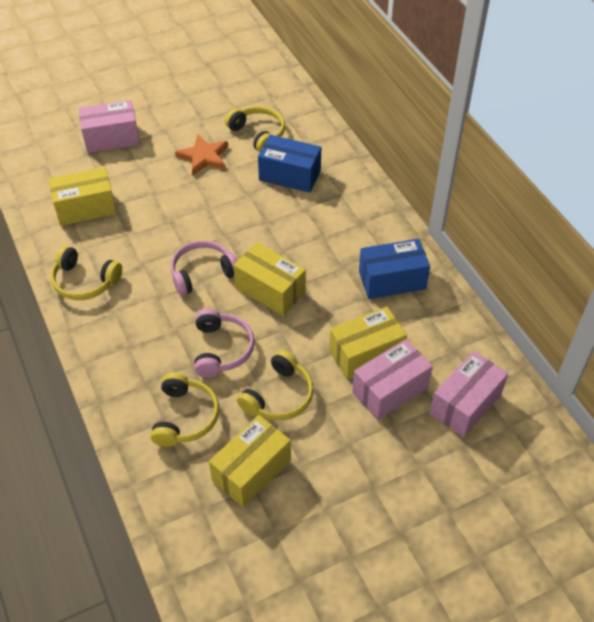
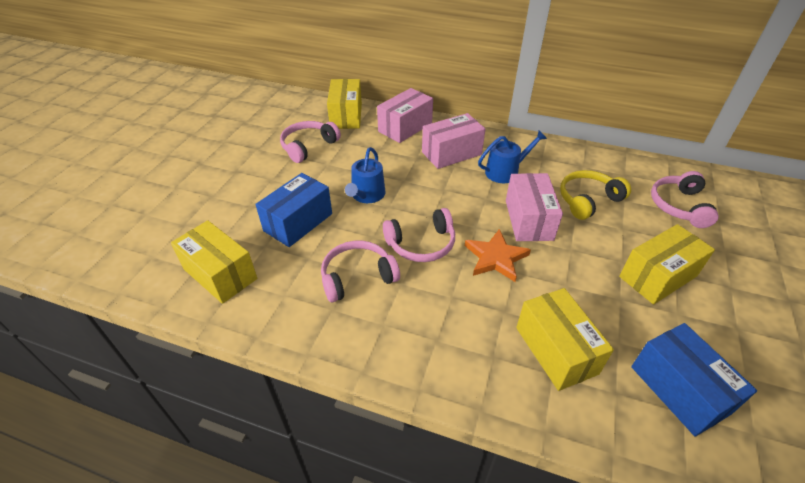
blue watering can: 0 -> 2
pink headphones: 2 -> 4
yellow headphones: 4 -> 1

